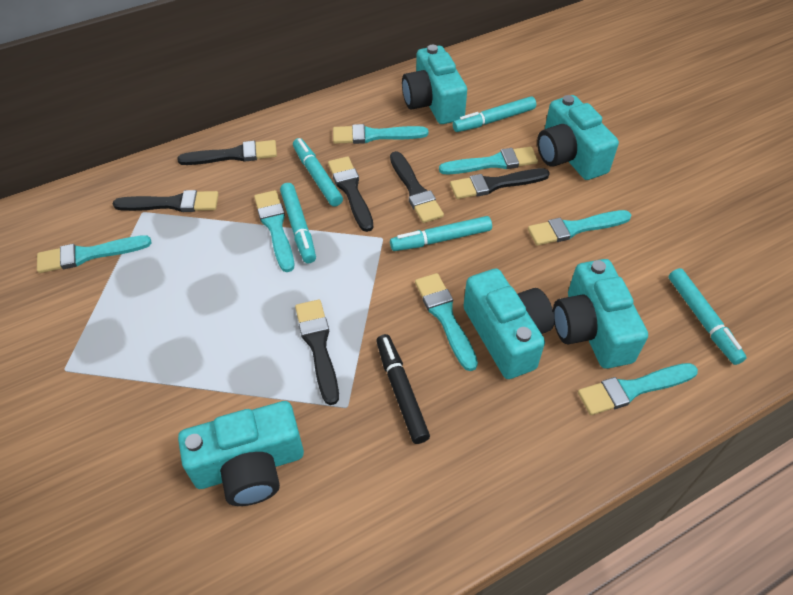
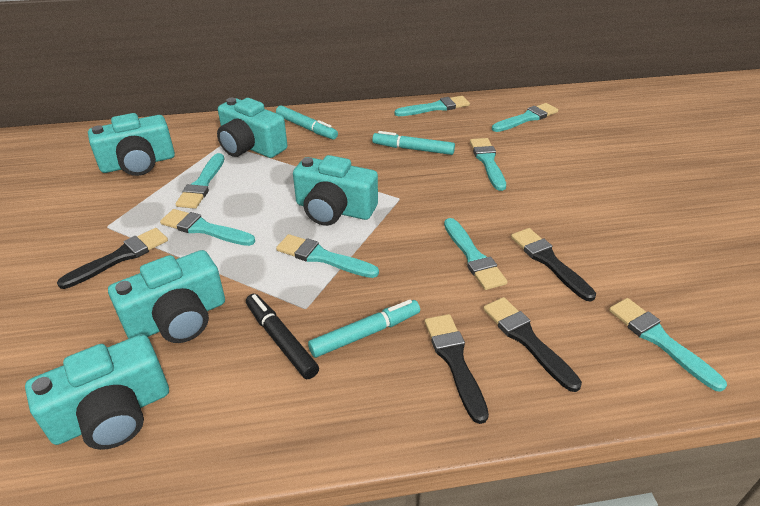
black brush: 6 -> 4
turquoise brush: 7 -> 8
turquoise marker: 5 -> 3

